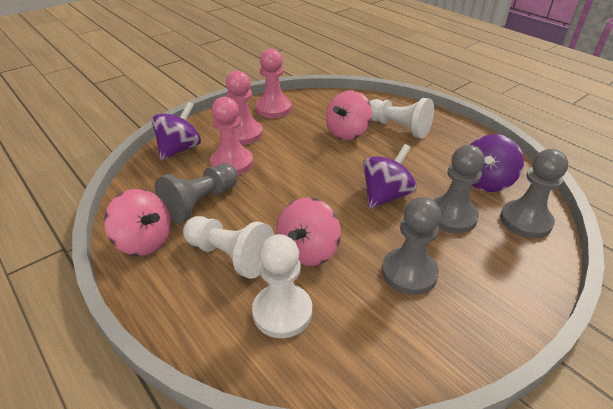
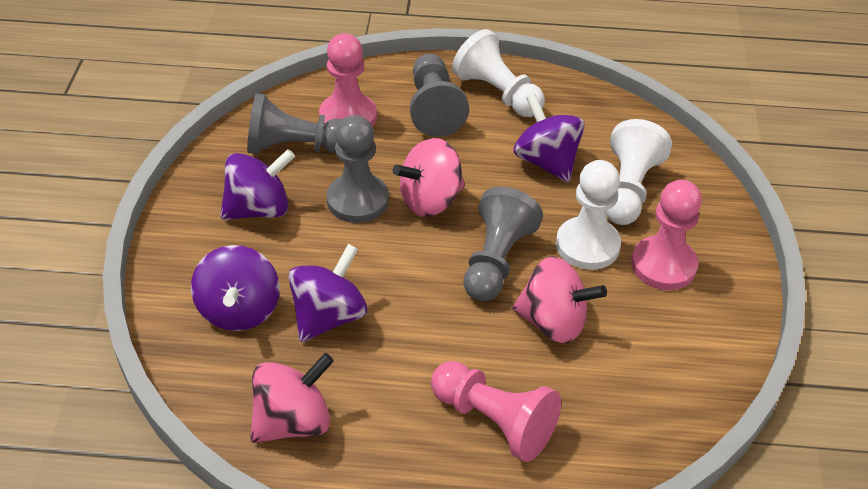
purple spinning top: 3 -> 4

